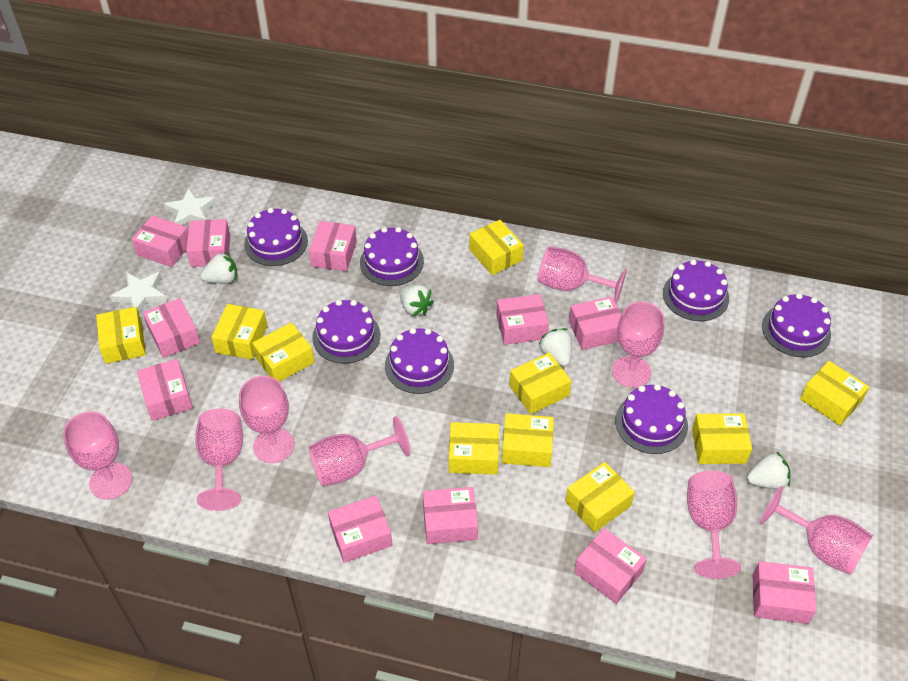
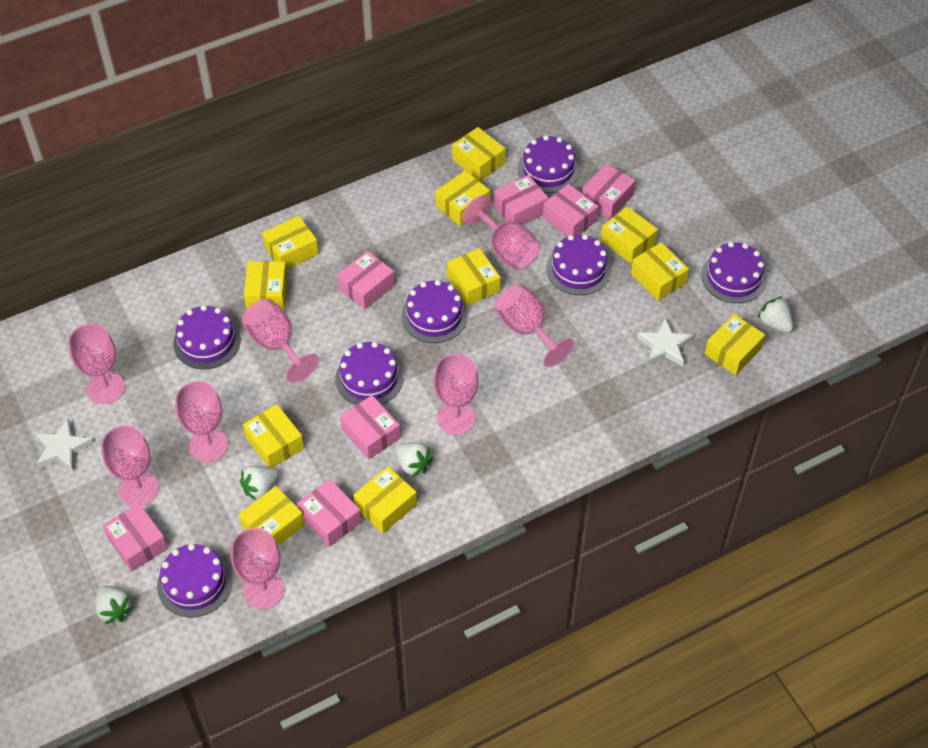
pink box: 11 -> 7
yellow box: 10 -> 11

